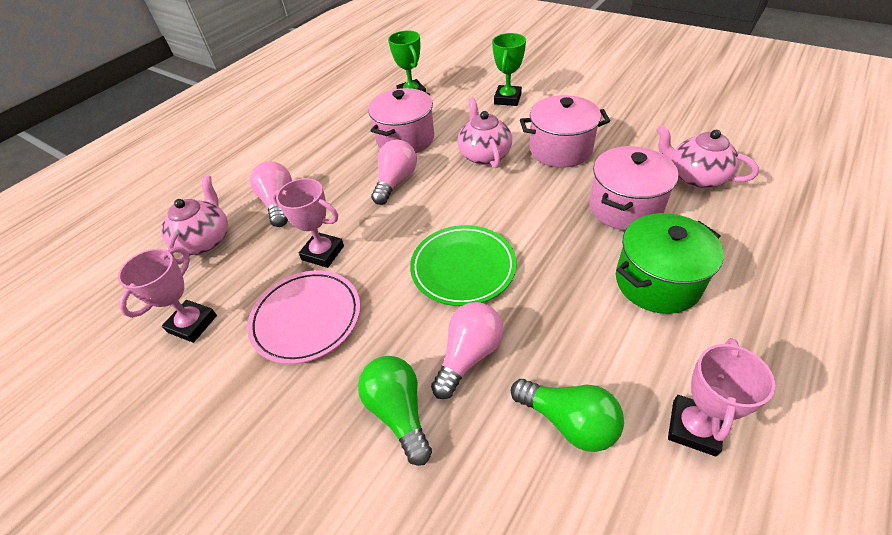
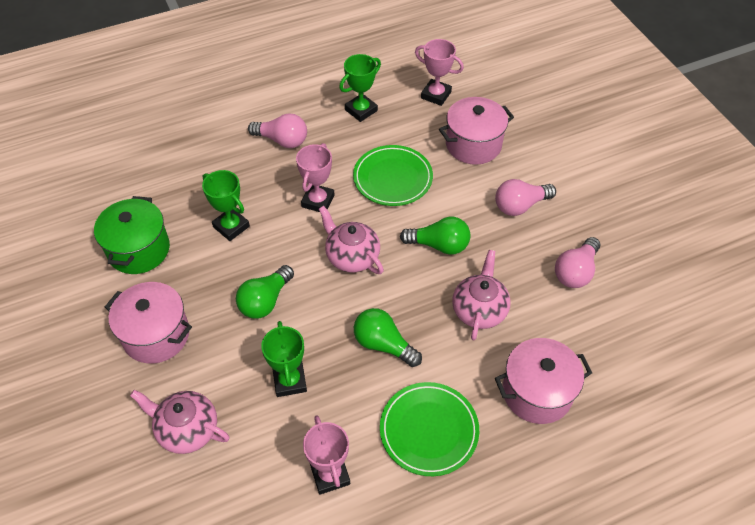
green light bulb: 2 -> 3
green plate: 1 -> 2
green trophy: 2 -> 3
pink plate: 1 -> 0

